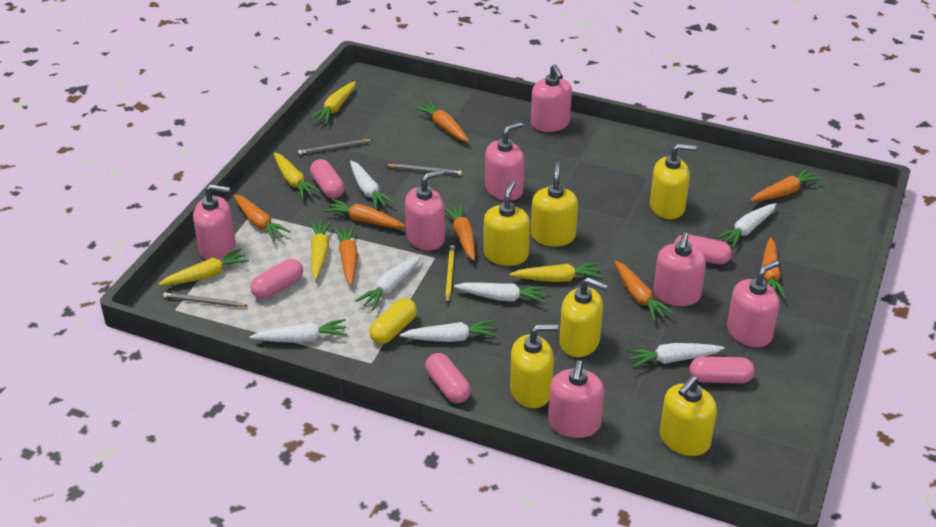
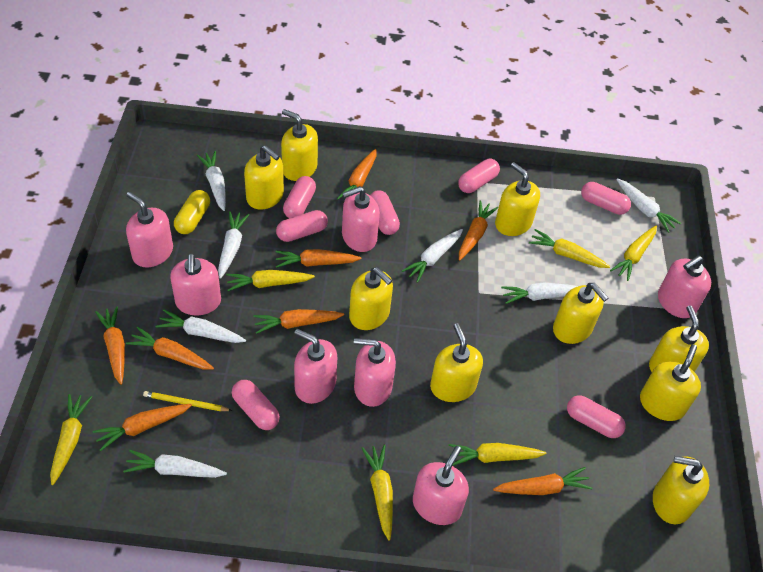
grey pencil: 3 -> 0
pink capsule: 5 -> 7
yellow carrot: 5 -> 6
yellow soap dispenser: 6 -> 9

